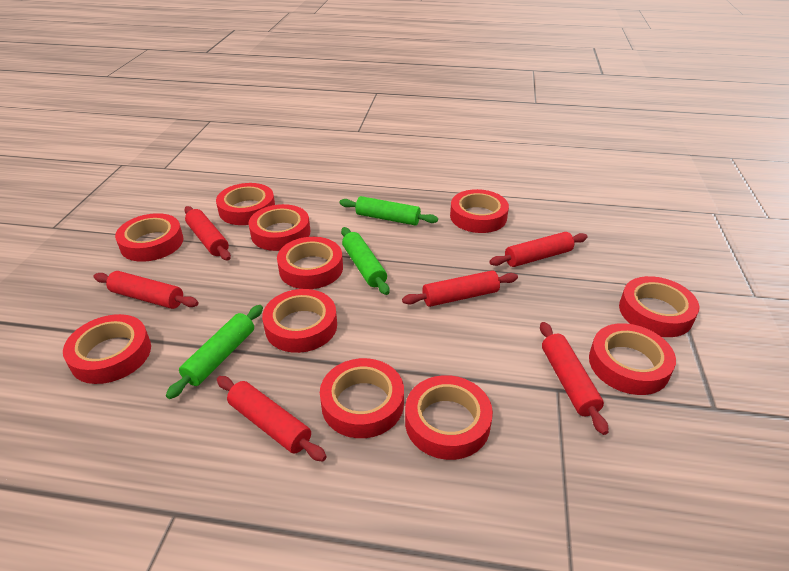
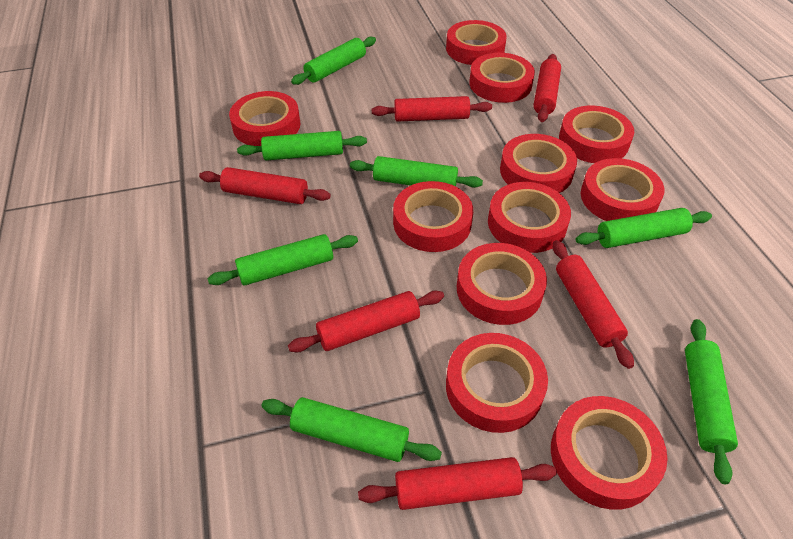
green rolling pin: 3 -> 7

